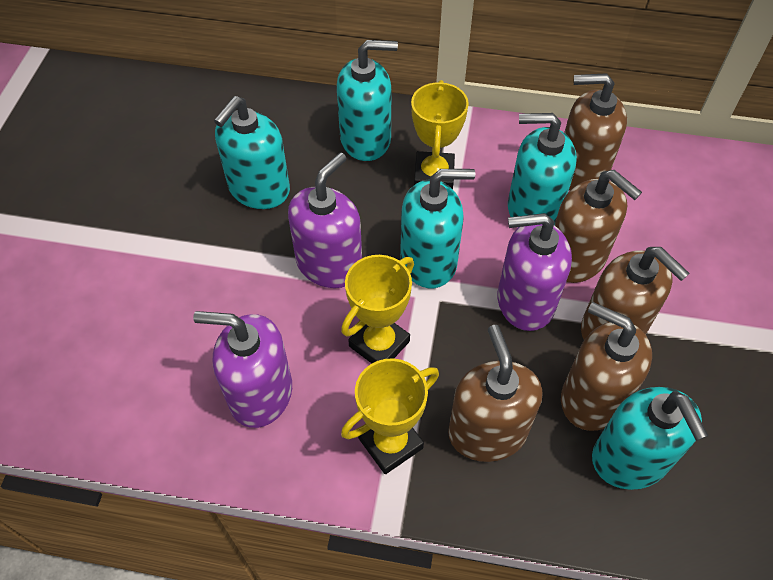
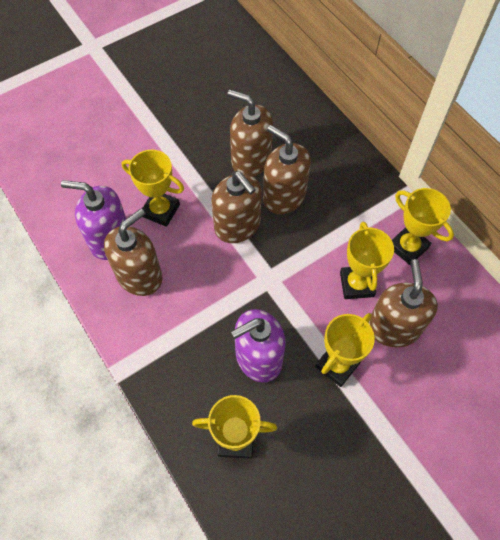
purple soap dispenser: 3 -> 2
turquoise soap dispenser: 5 -> 0
yellow trophy: 3 -> 5

